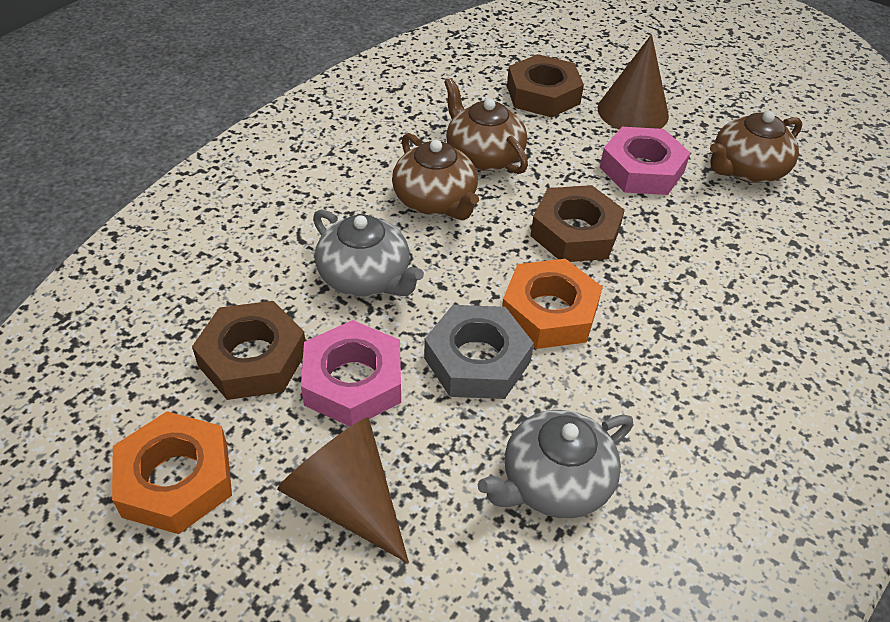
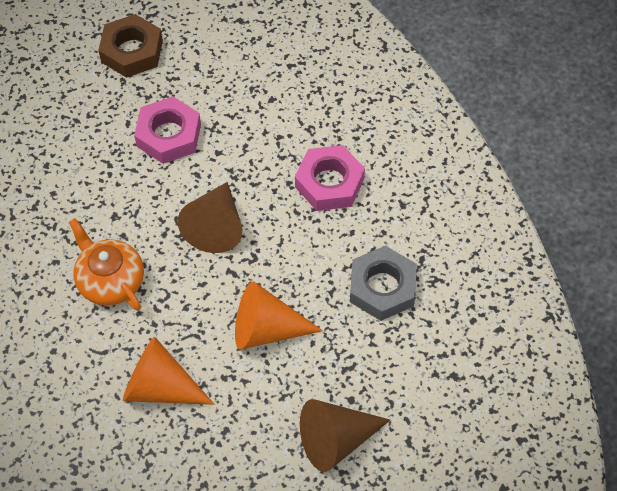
brown nut: 3 -> 1
brown teapot: 3 -> 0
grey teapot: 2 -> 0
orange cone: 0 -> 2
orange nut: 2 -> 0
orange teapot: 0 -> 1

